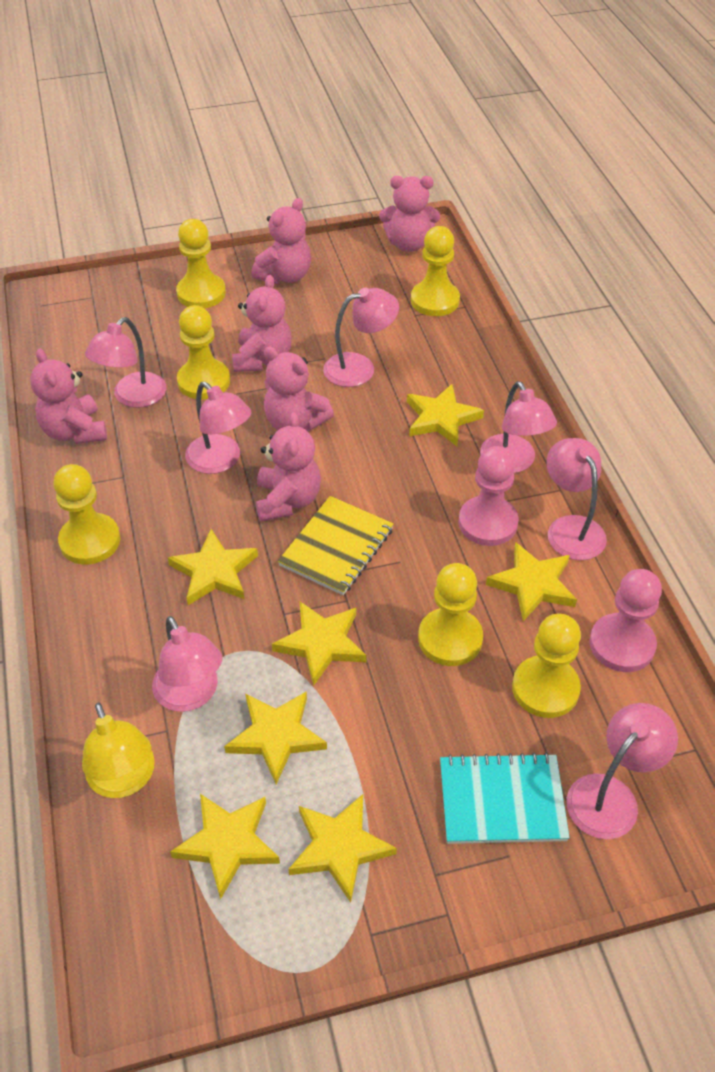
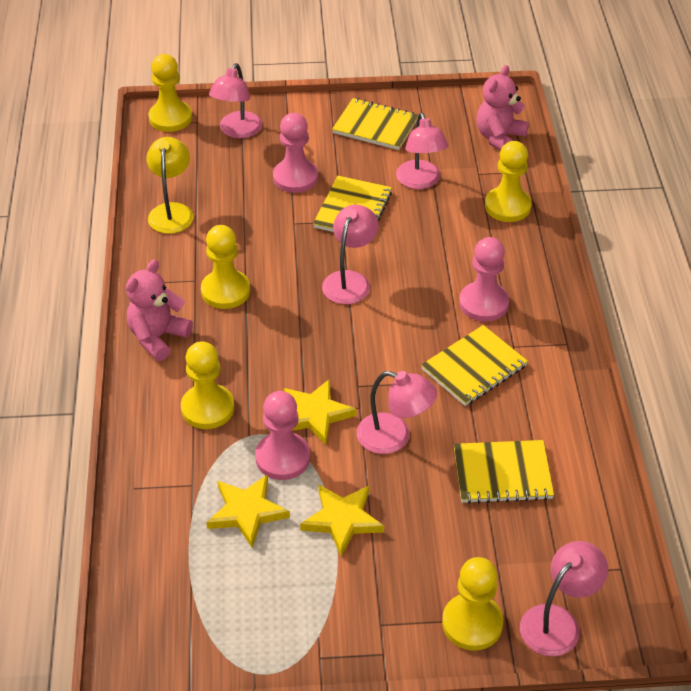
pink lamp: 7 -> 5
pink pawn: 2 -> 3
pink teddy bear: 6 -> 2
turquoise notebook: 1 -> 0
yellow notebook: 1 -> 4
yellow pawn: 6 -> 5
yellow star: 7 -> 3

